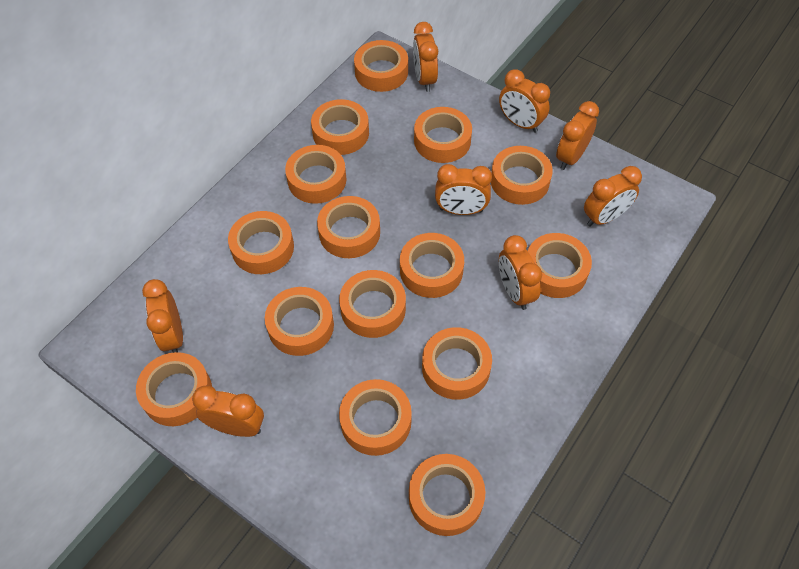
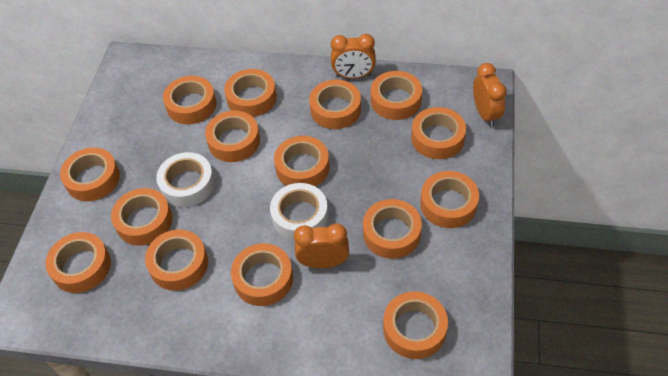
orange clock: 8 -> 3
white tape: 0 -> 2

